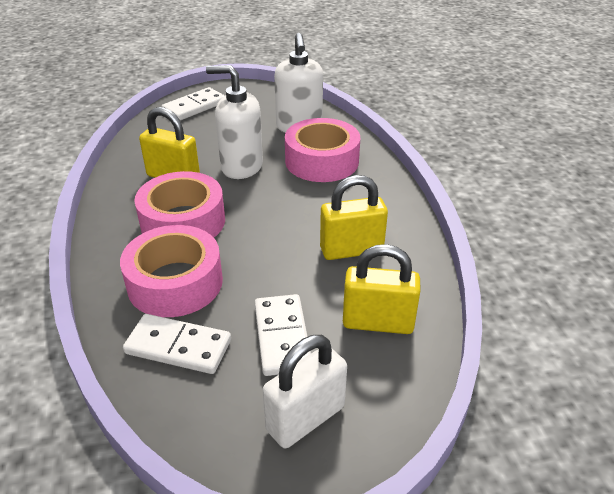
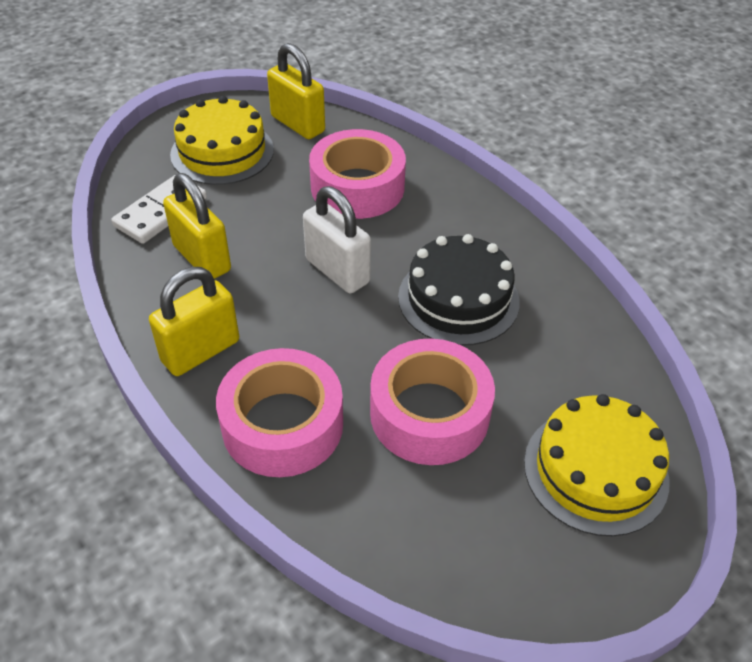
black cake: 0 -> 1
white domino: 3 -> 1
white soap dispenser: 2 -> 0
yellow cake: 0 -> 2

